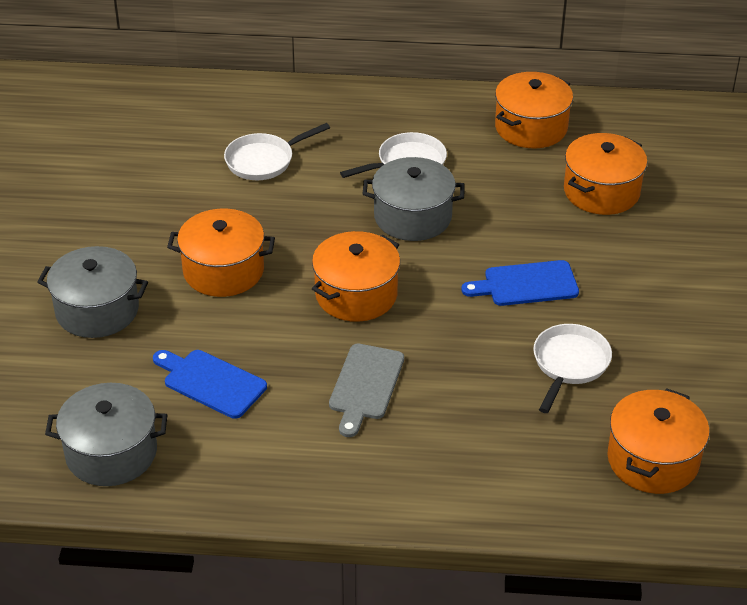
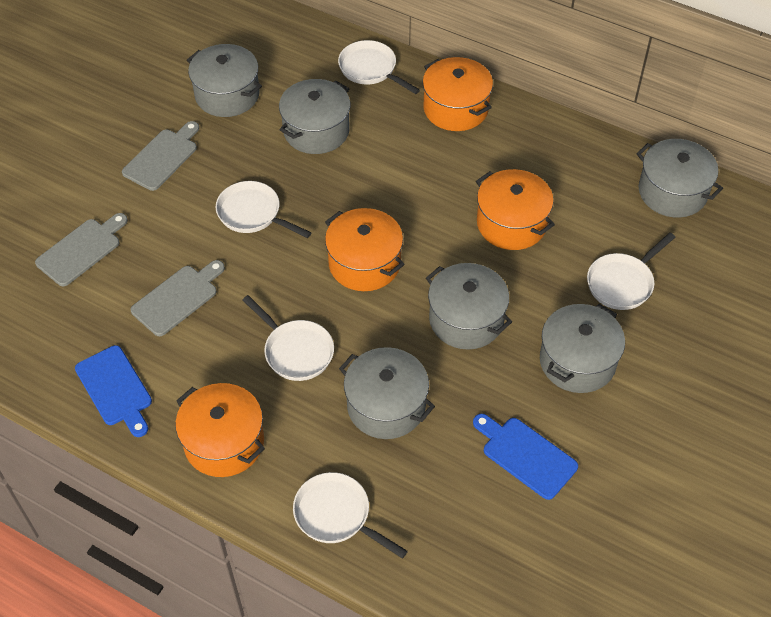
grey cutting board: 1 -> 3
grey pot: 3 -> 6
orange pot: 5 -> 4
white pan: 3 -> 5

